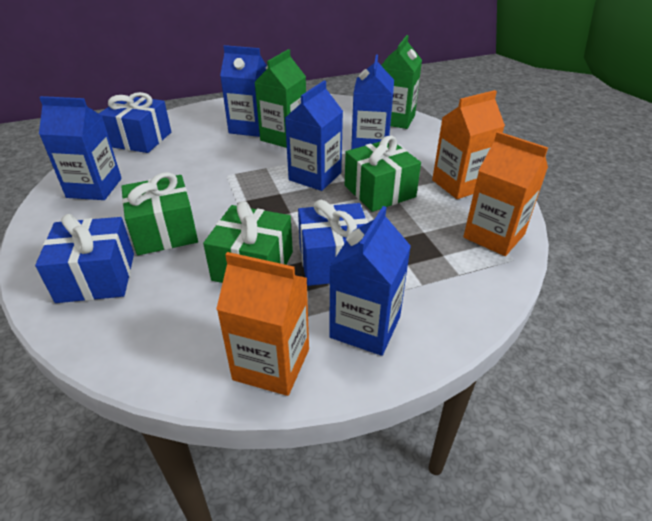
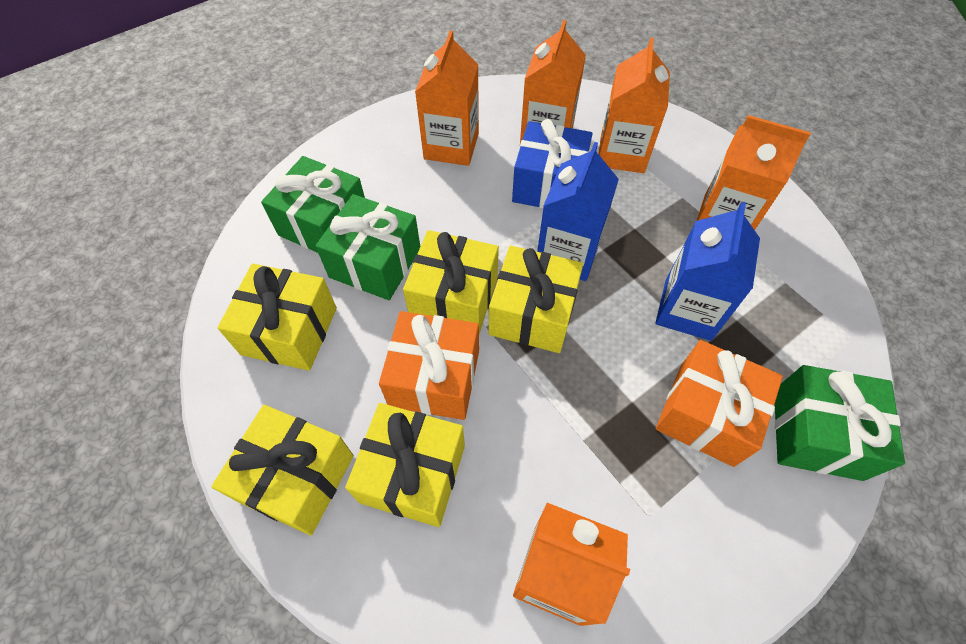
blue carton: 5 -> 2
blue gift: 3 -> 1
green carton: 2 -> 0
orange carton: 3 -> 5
orange gift: 0 -> 2
yellow gift: 0 -> 5

